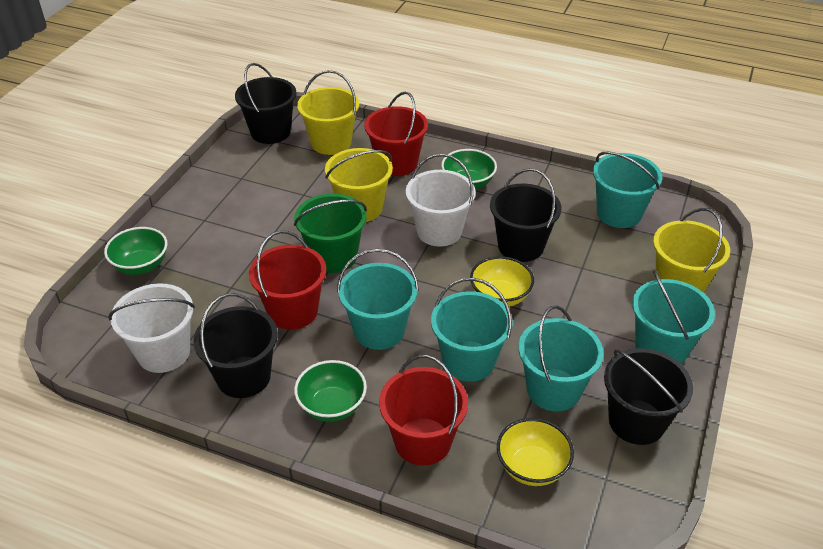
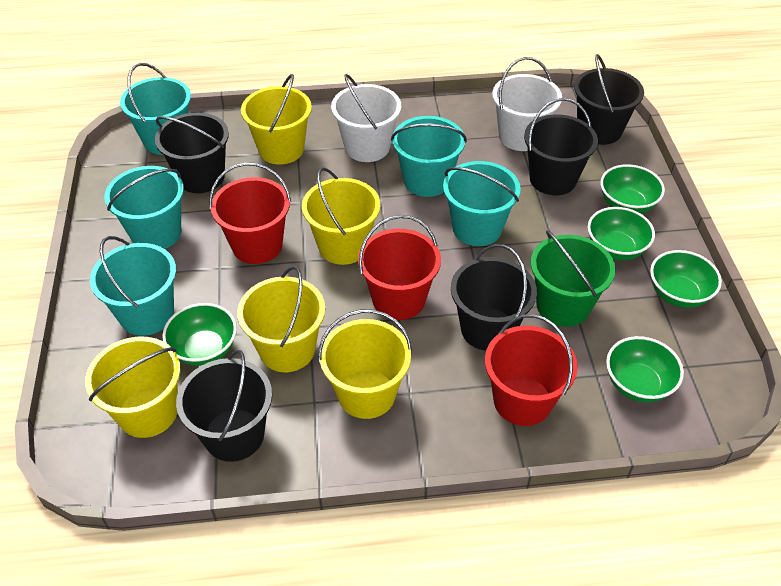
black bucket: 4 -> 5
green bowl: 3 -> 5
yellow bowl: 2 -> 0
yellow bucket: 3 -> 5

